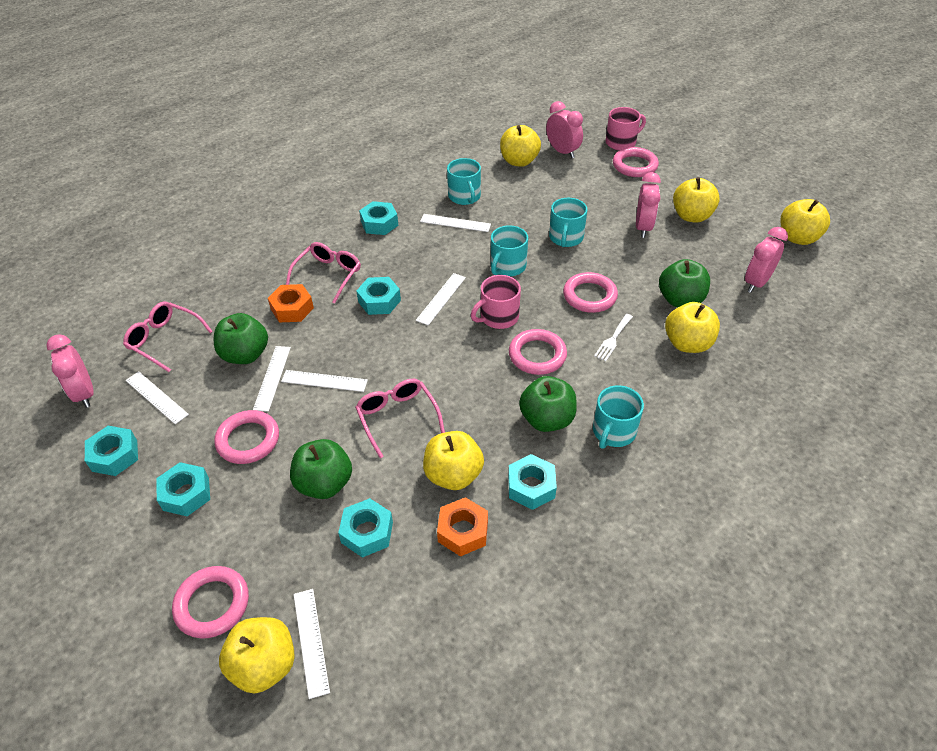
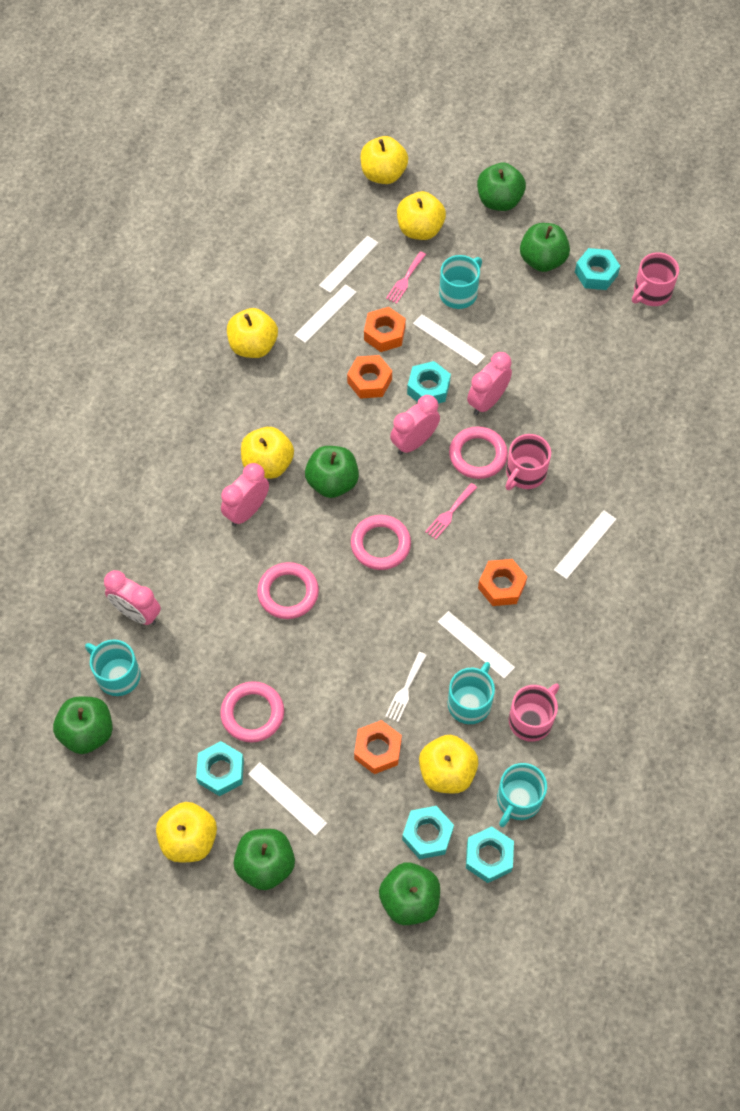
green apple: 4 -> 6
orange nut: 2 -> 4
pink fork: 0 -> 2
pink glasses: 3 -> 0
pink mug: 2 -> 3
pink ring: 5 -> 4
turquoise nut: 6 -> 5

